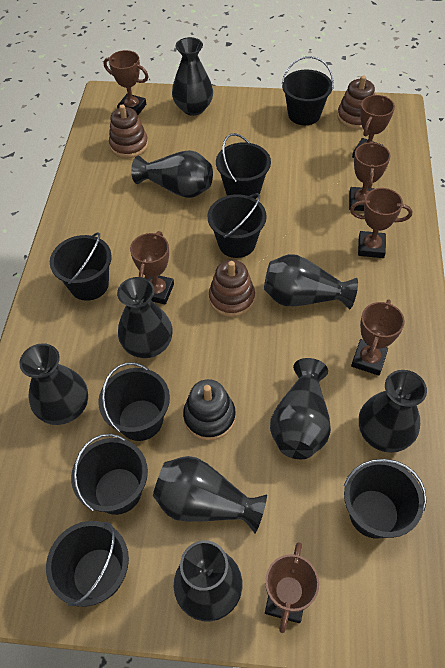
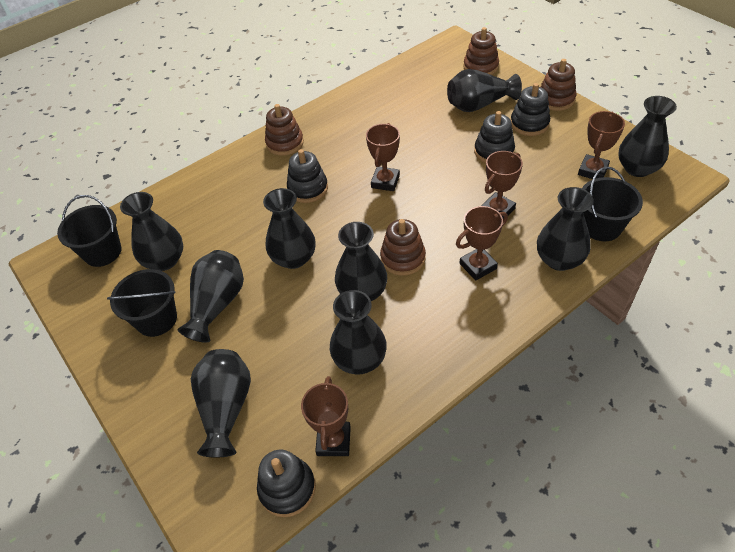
black bucket: 8 -> 3
black stacking toy: 1 -> 4
brown stacking toy: 3 -> 4
brown trophy: 7 -> 5

